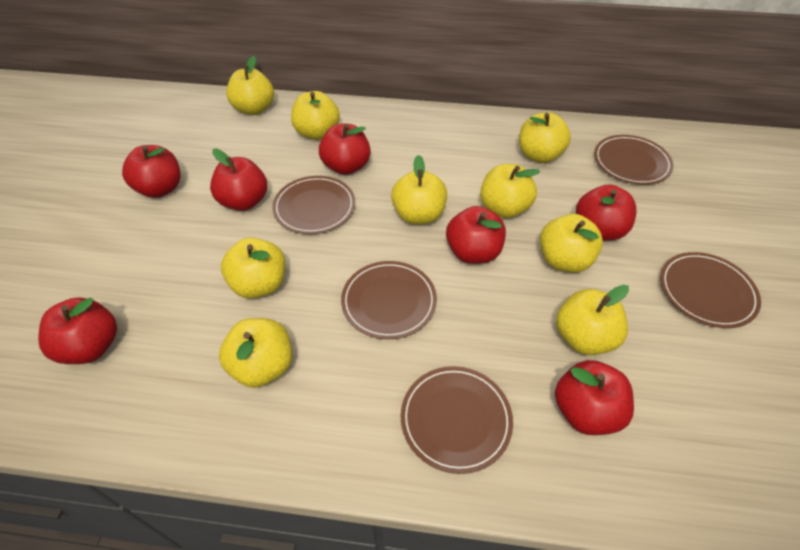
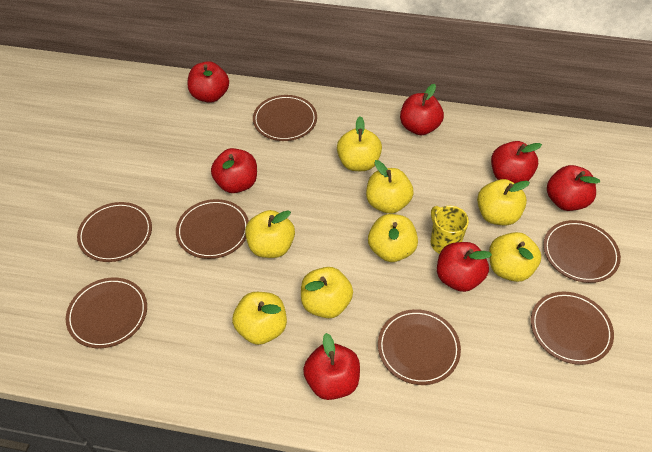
brown plate: 5 -> 7
yellow apple: 9 -> 8
yellow mug: 0 -> 1

